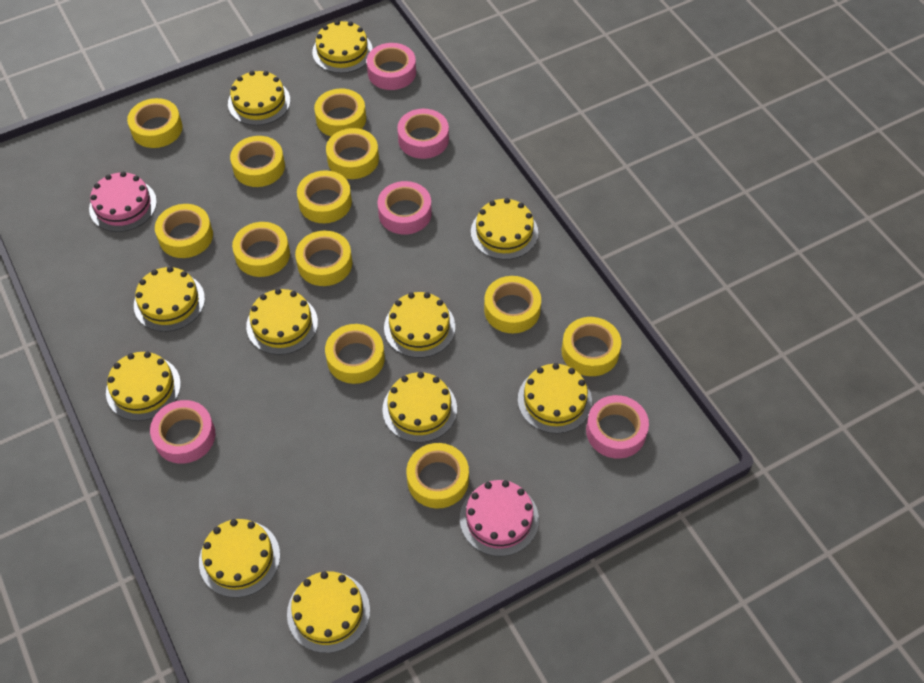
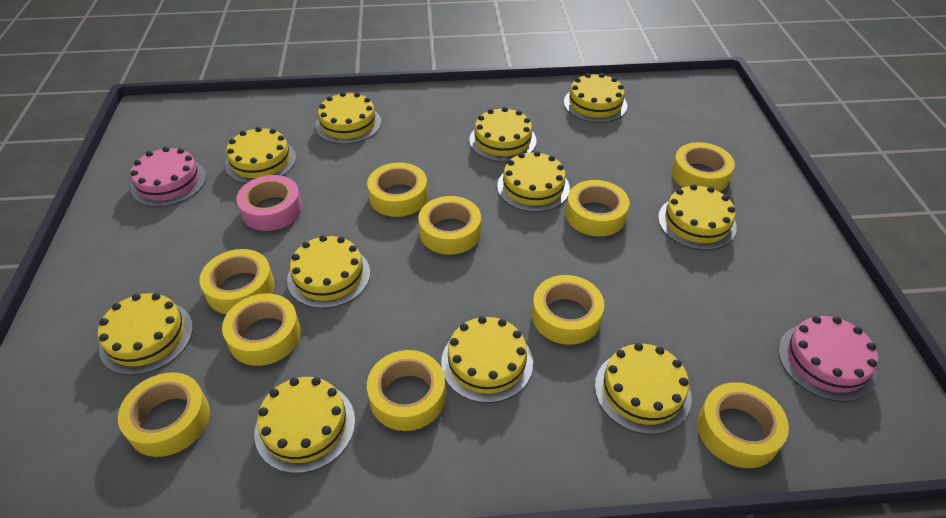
pink tape: 5 -> 1
yellow tape: 12 -> 10

